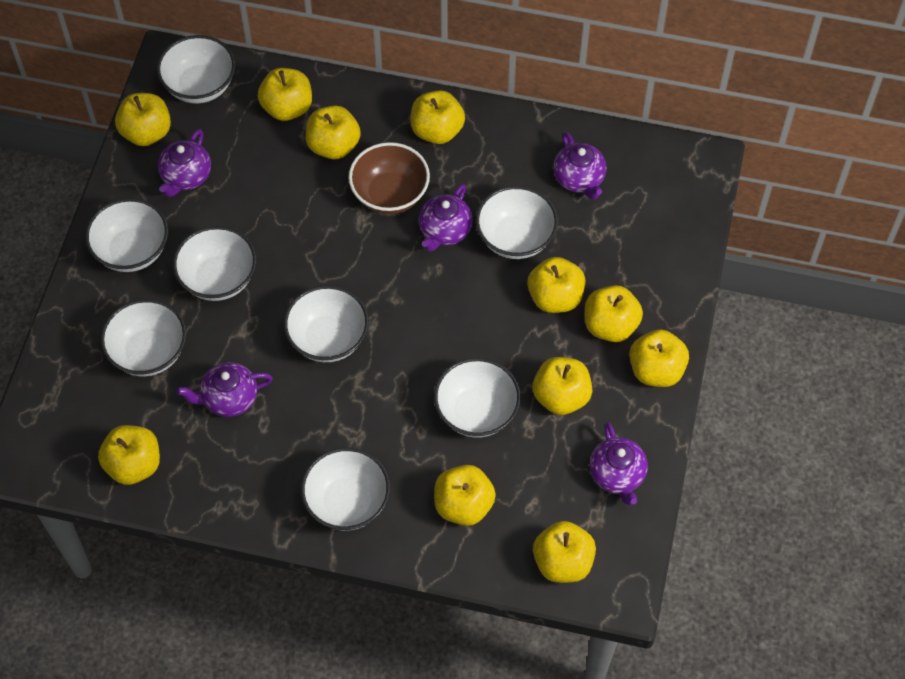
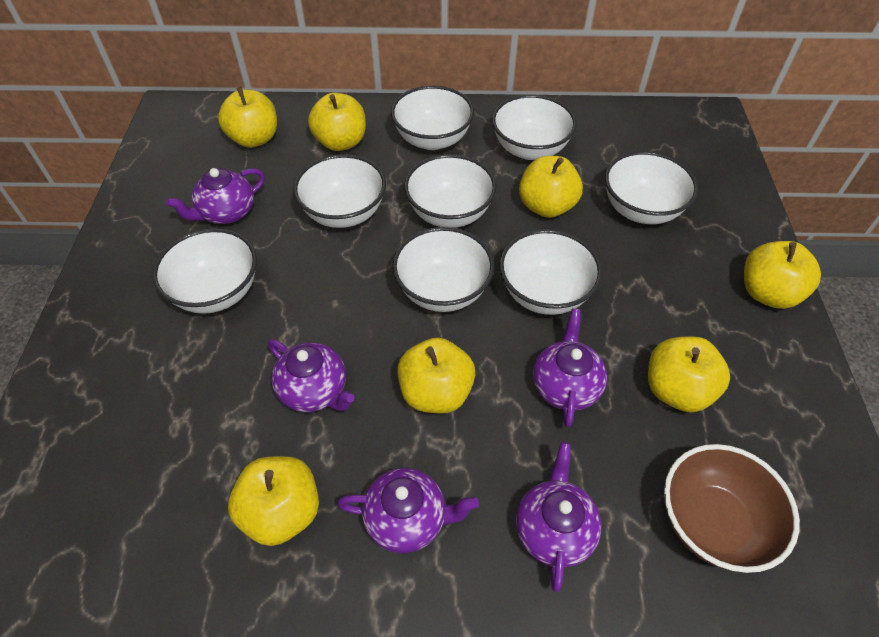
yellow apple: 11 -> 7

